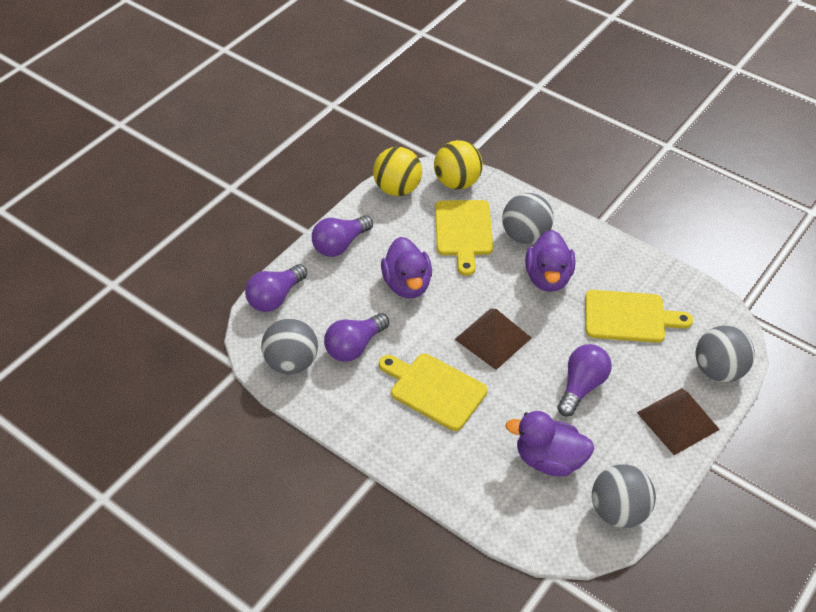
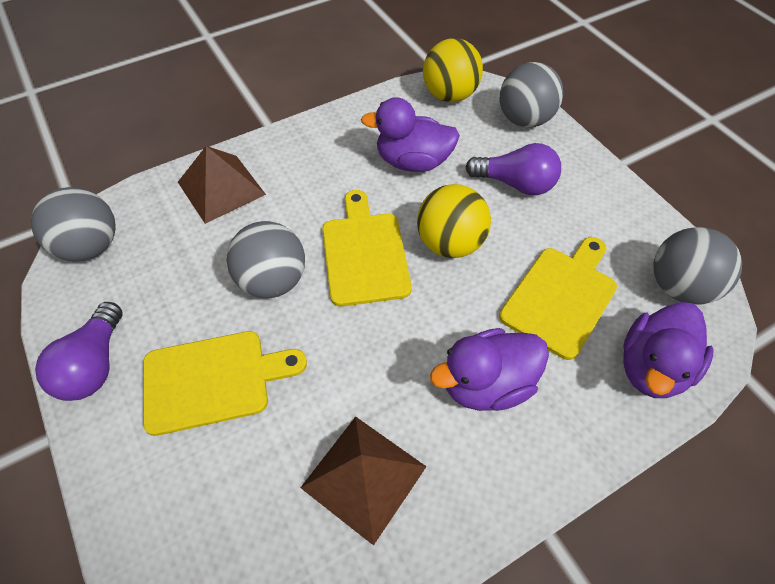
purple light bulb: 4 -> 2

